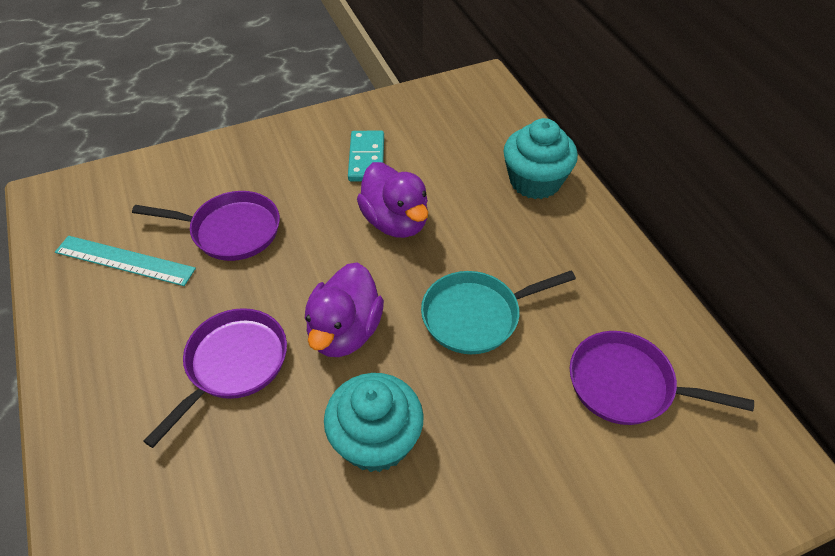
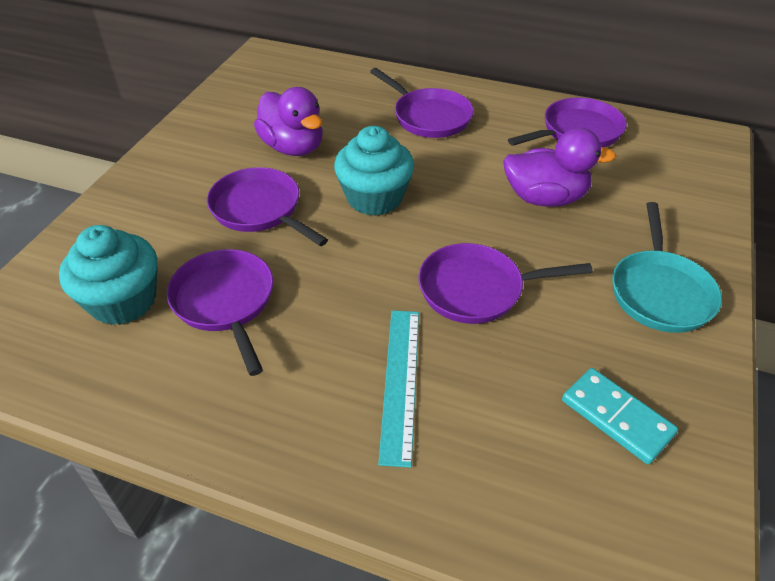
purple pan: 3 -> 5

